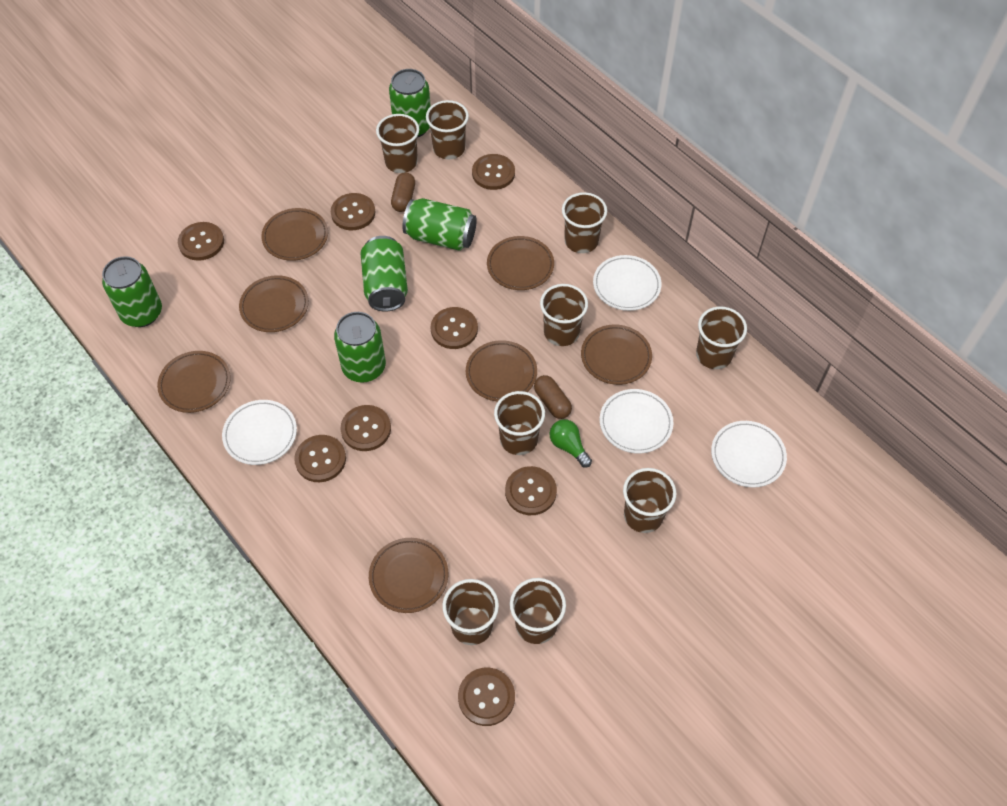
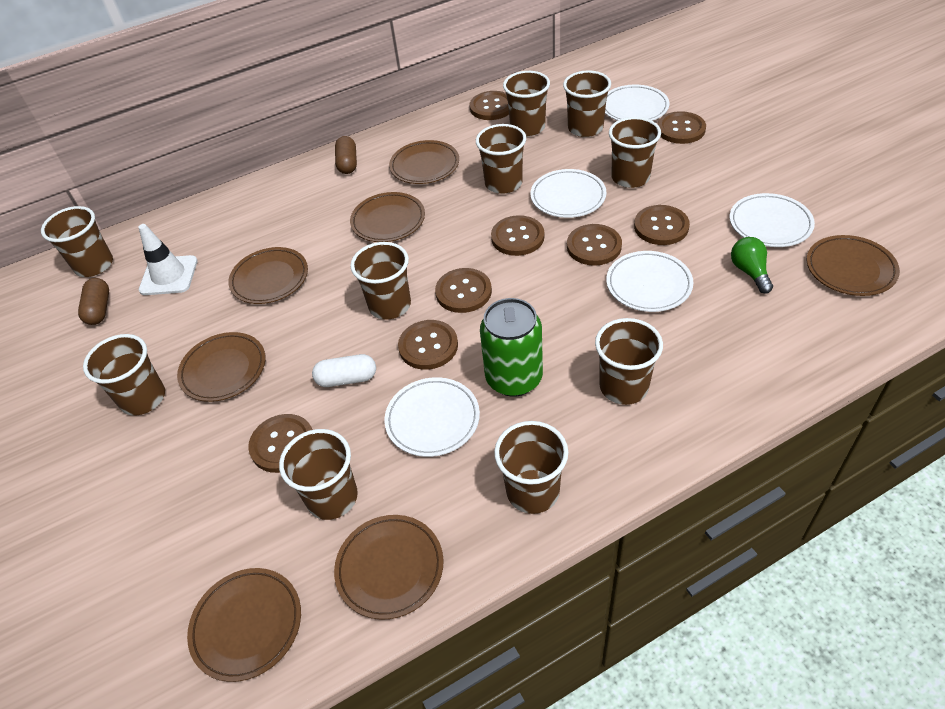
brown cup: 9 -> 10
green can: 5 -> 1
white capsule: 0 -> 1
white plate: 4 -> 5
white traffic cone: 0 -> 1

